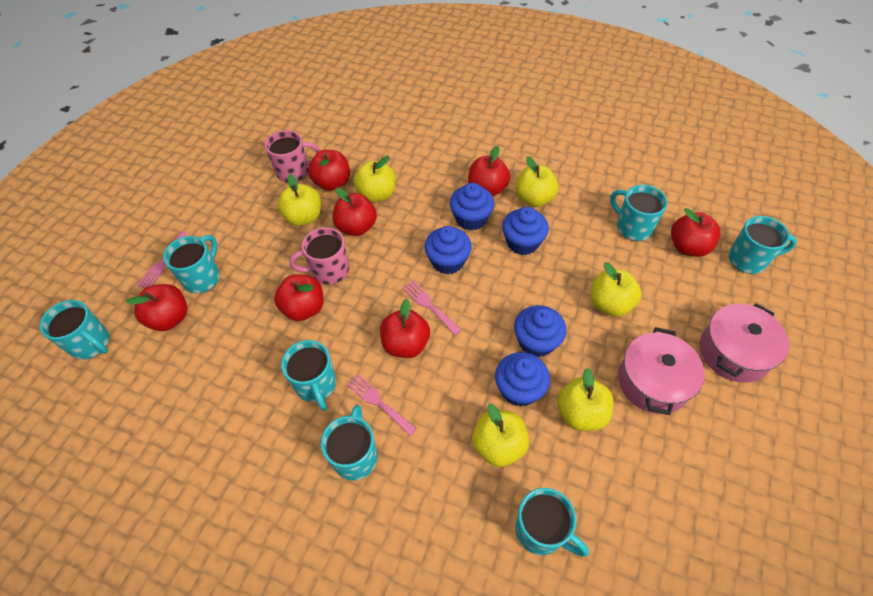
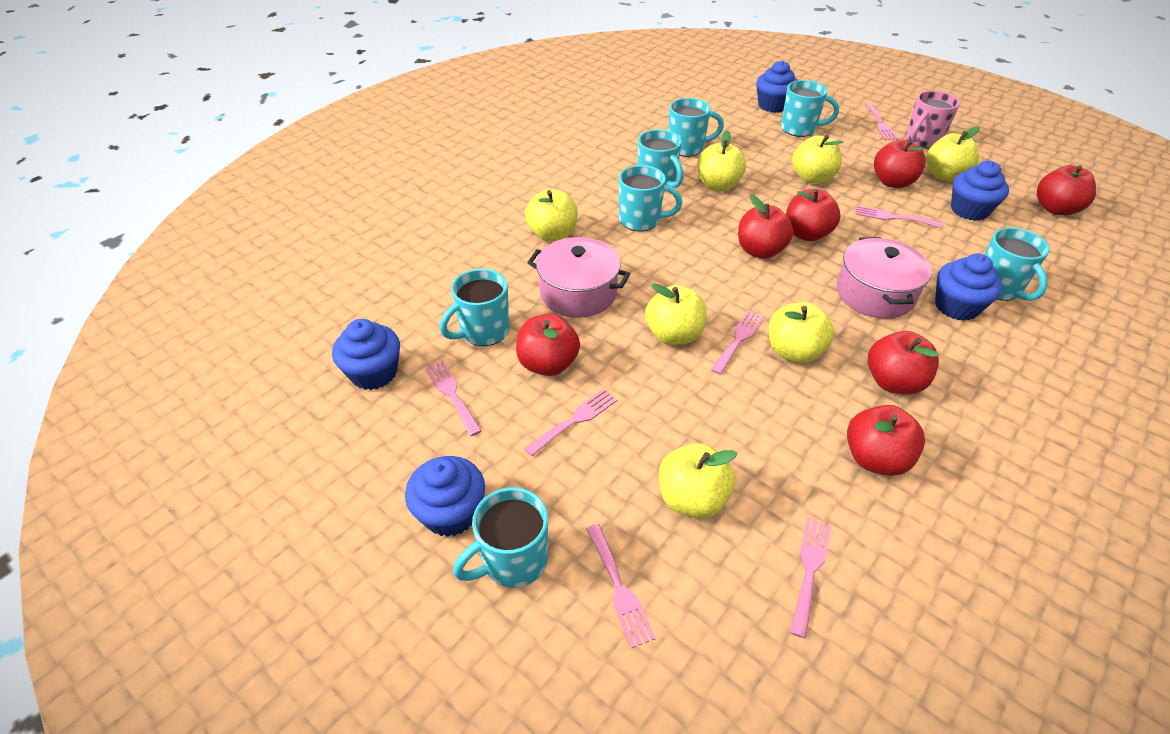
pink fork: 3 -> 7
pink mug: 2 -> 1
yellow apple: 6 -> 7

